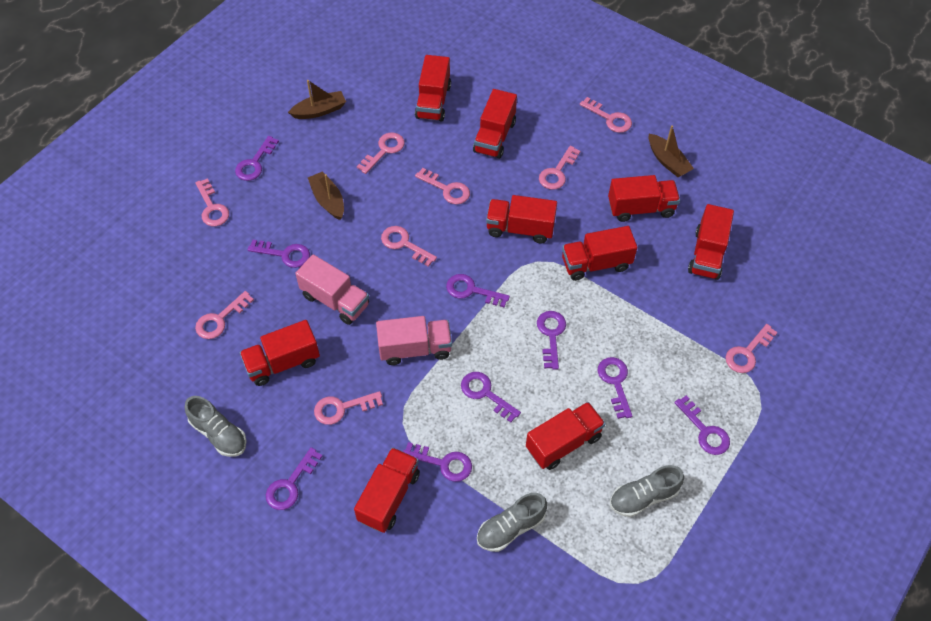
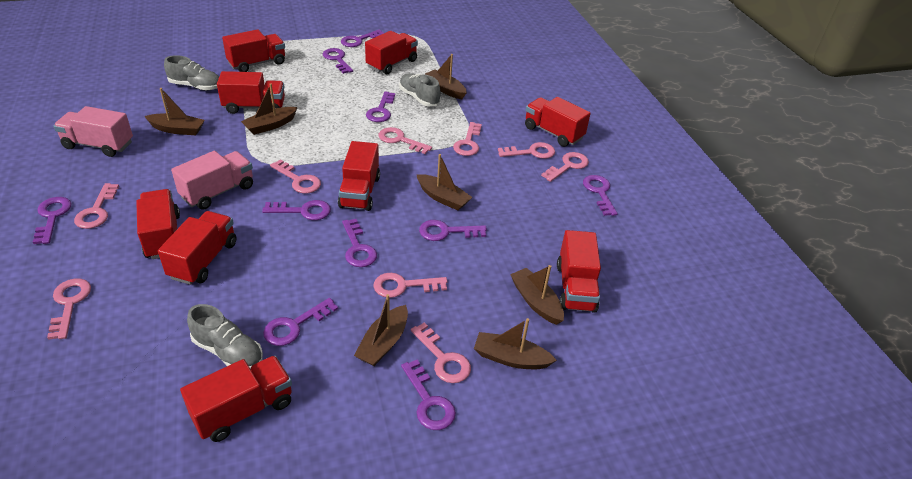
brown boat: 3 -> 7
purple key: 9 -> 10

